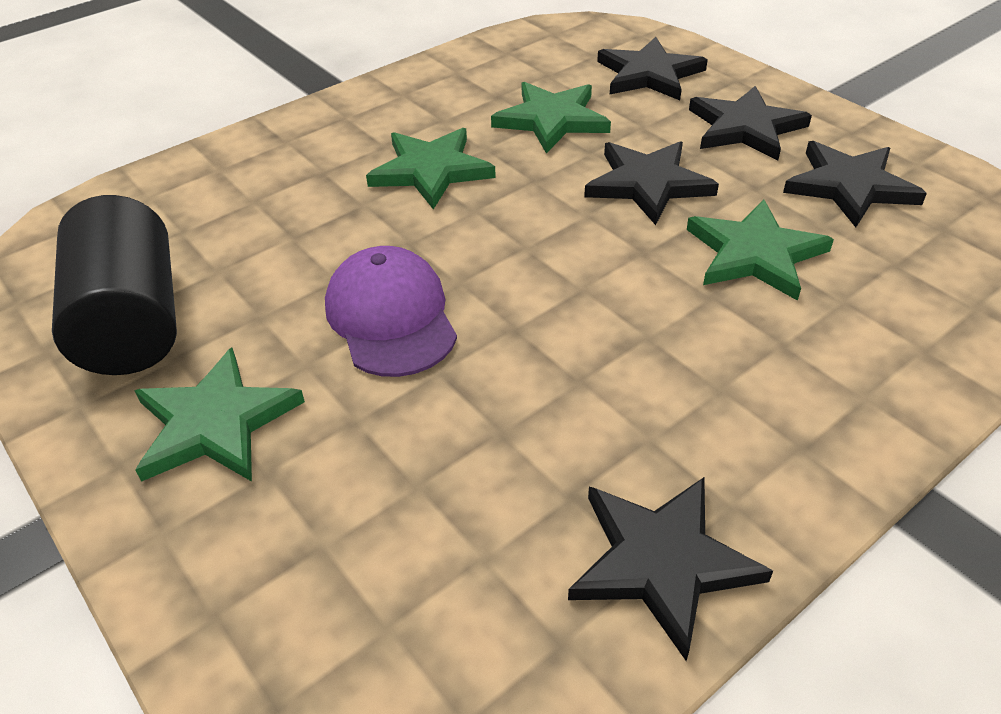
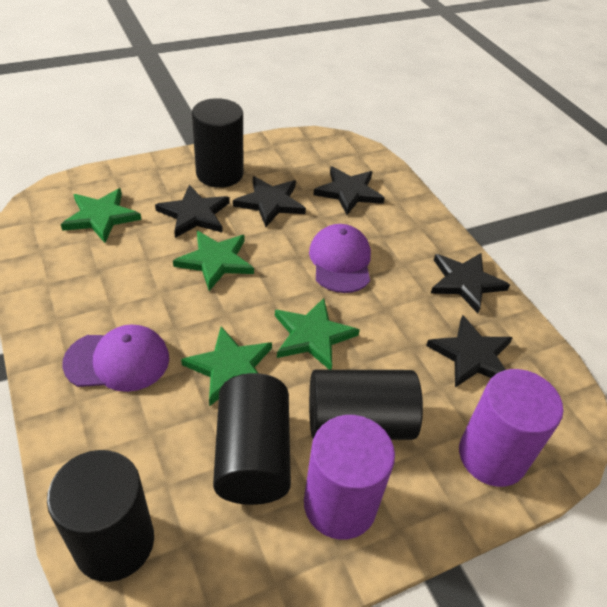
black cylinder: 1 -> 4
purple cap: 1 -> 2
purple cylinder: 0 -> 2

